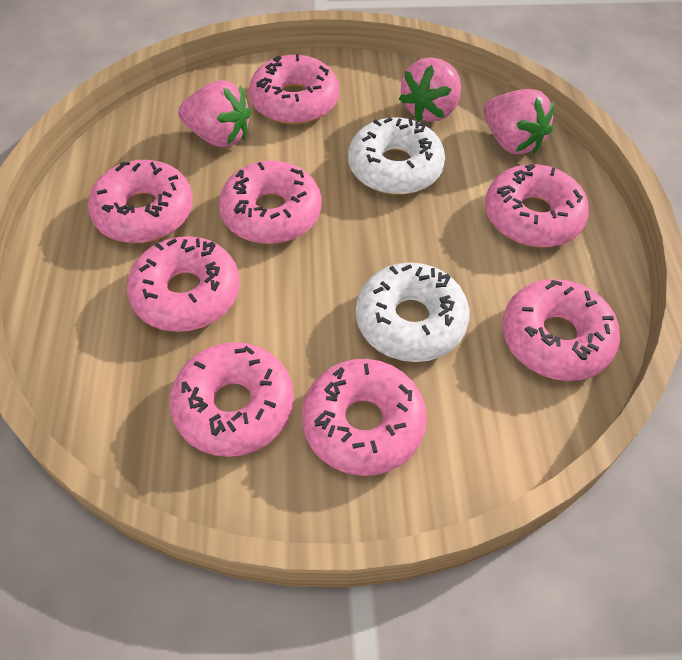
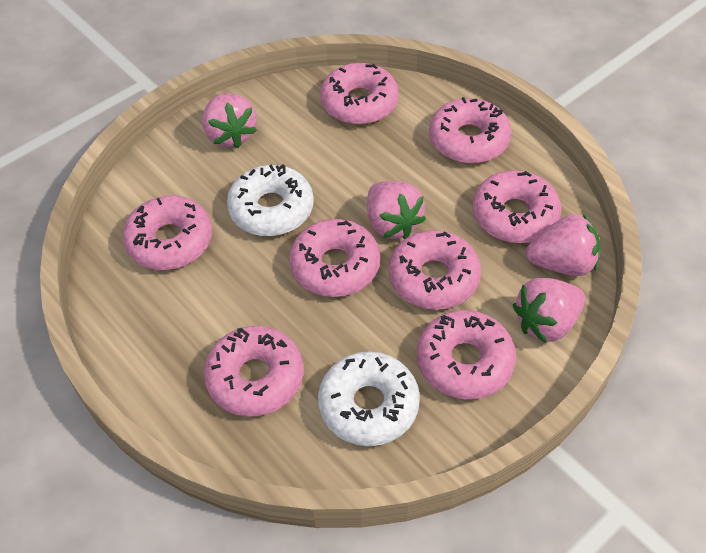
pink strawberry: 3 -> 4

